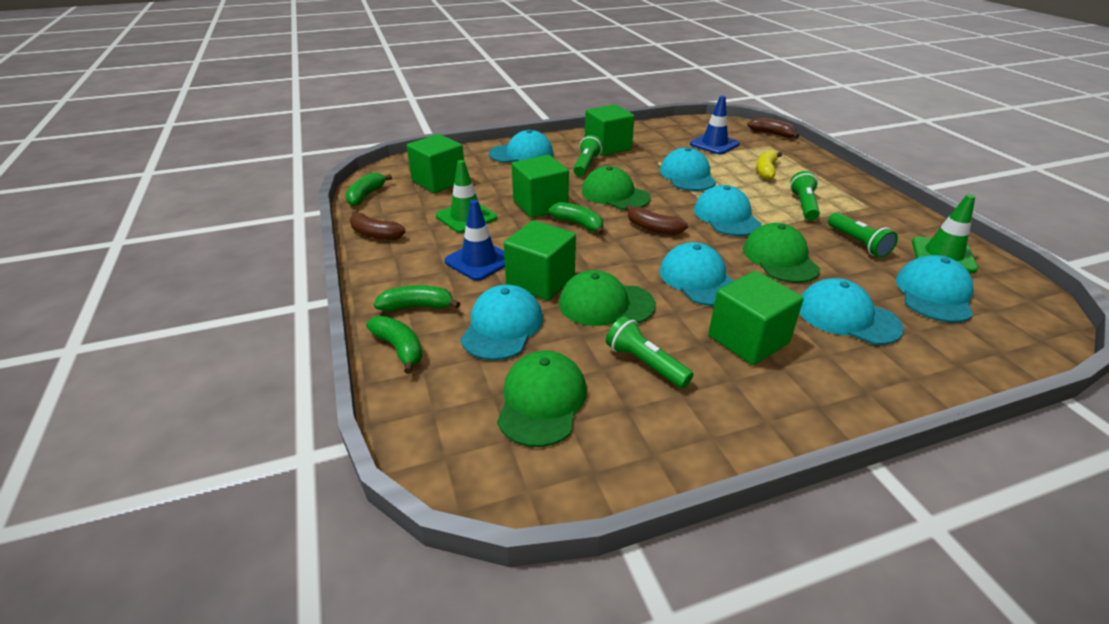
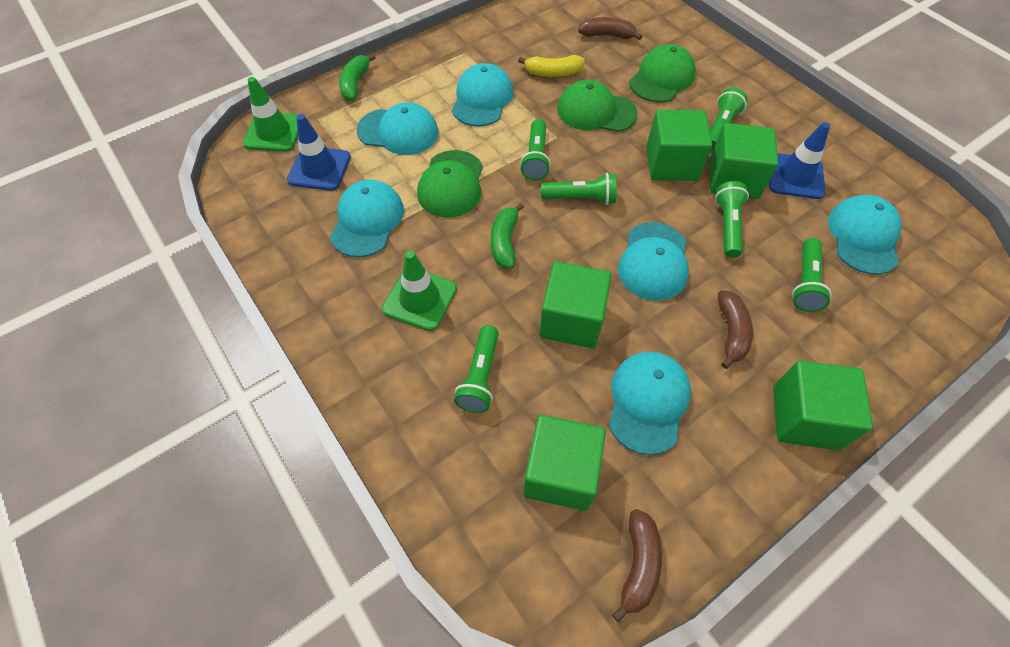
green banana: 4 -> 2
green cap: 4 -> 3
green flashlight: 4 -> 6
turquoise cap: 7 -> 6

